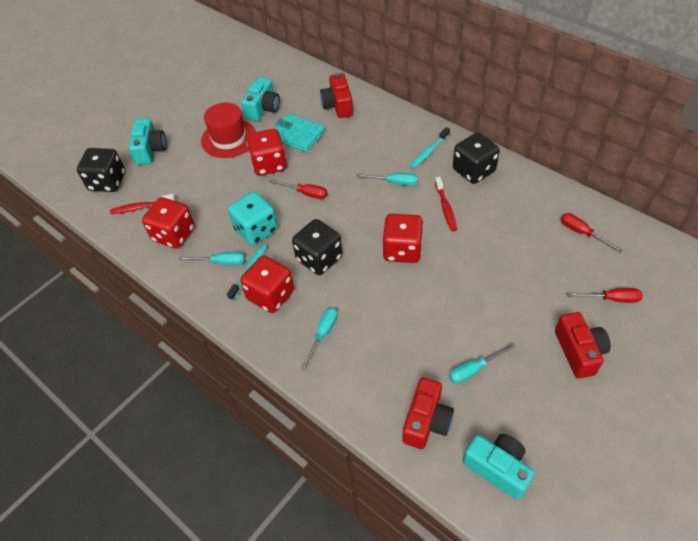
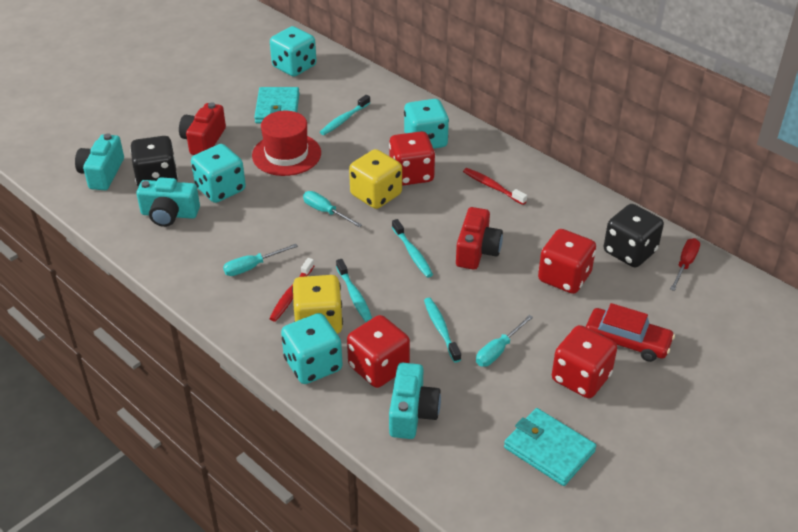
black dice: 3 -> 2
red camera: 3 -> 2
red car: 0 -> 1
red screwdriver: 3 -> 1
turquoise dice: 1 -> 4
turquoise screwdriver: 4 -> 3
turquoise toothbrush: 2 -> 4
turquoise wallet: 1 -> 2
yellow dice: 0 -> 2

